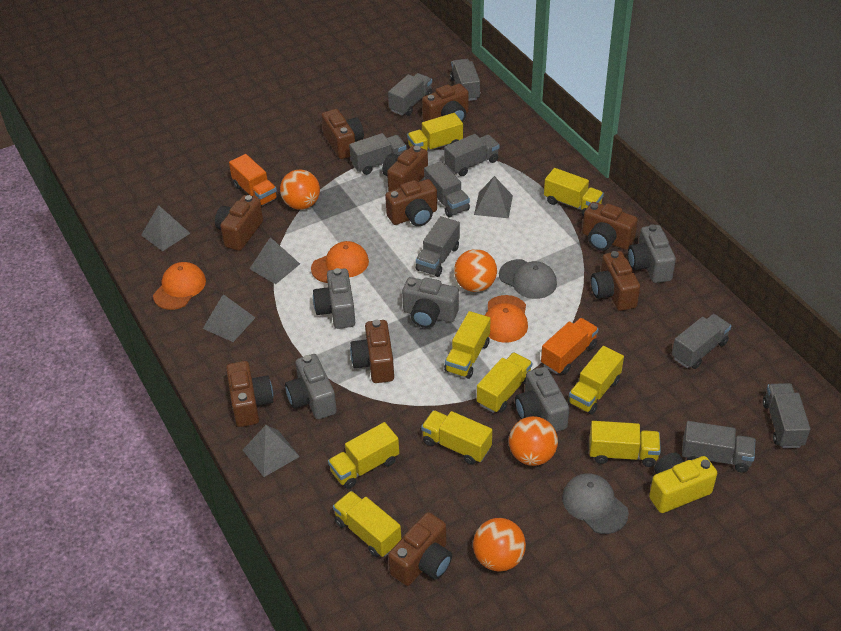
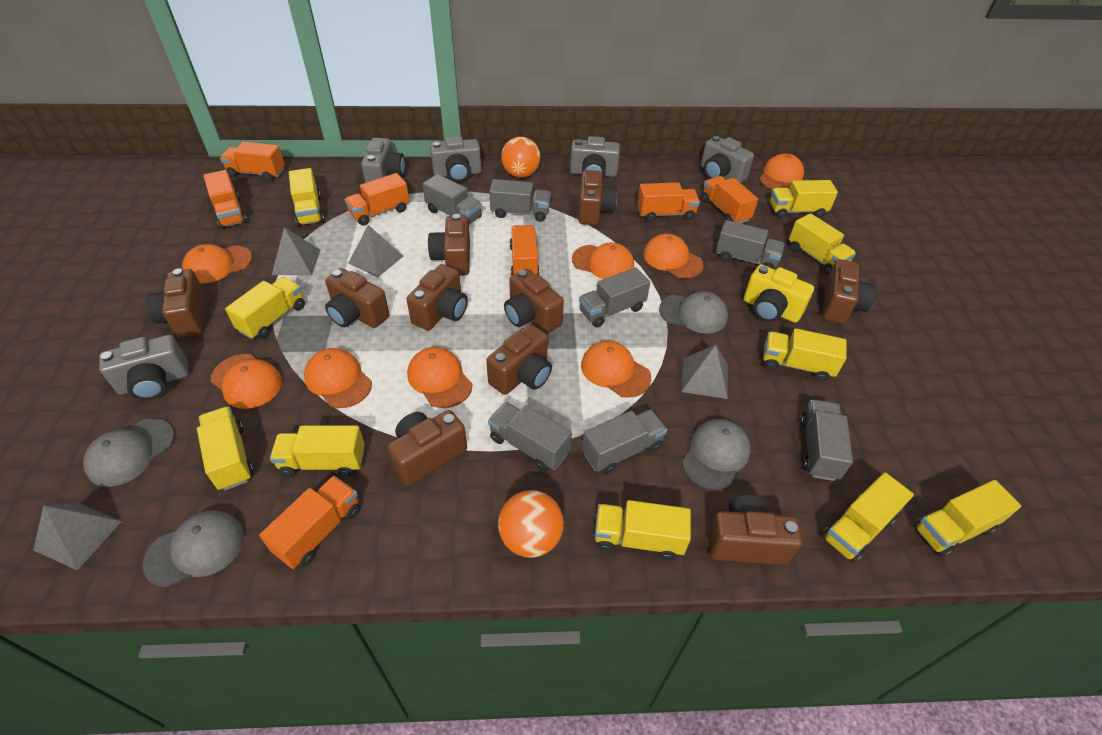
grey cap: 2 -> 4
grey pyramid: 5 -> 4
grey truck: 9 -> 7
orange ball: 4 -> 2
orange cap: 3 -> 8
orange truck: 2 -> 7
yellow truck: 9 -> 10

